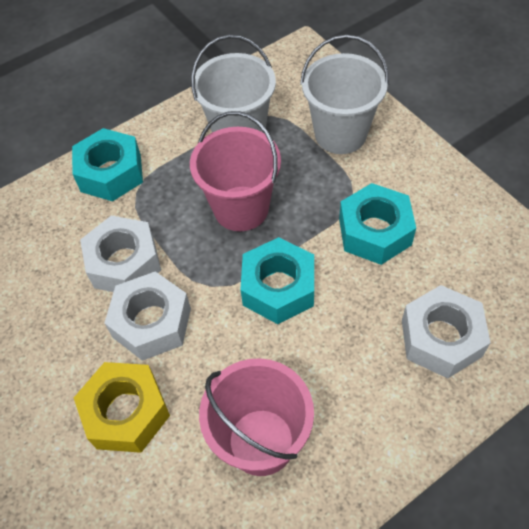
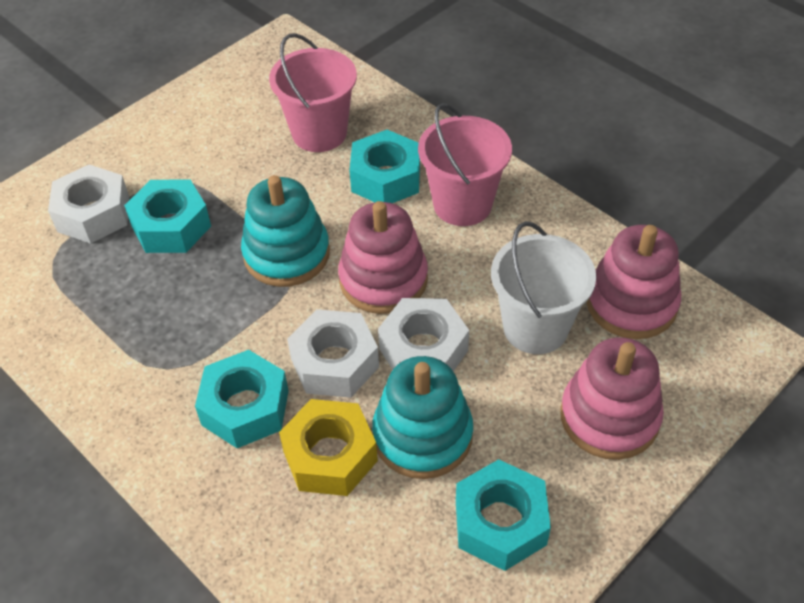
pink stacking toy: 0 -> 3
turquoise nut: 3 -> 4
turquoise stacking toy: 0 -> 2
white bucket: 2 -> 1

